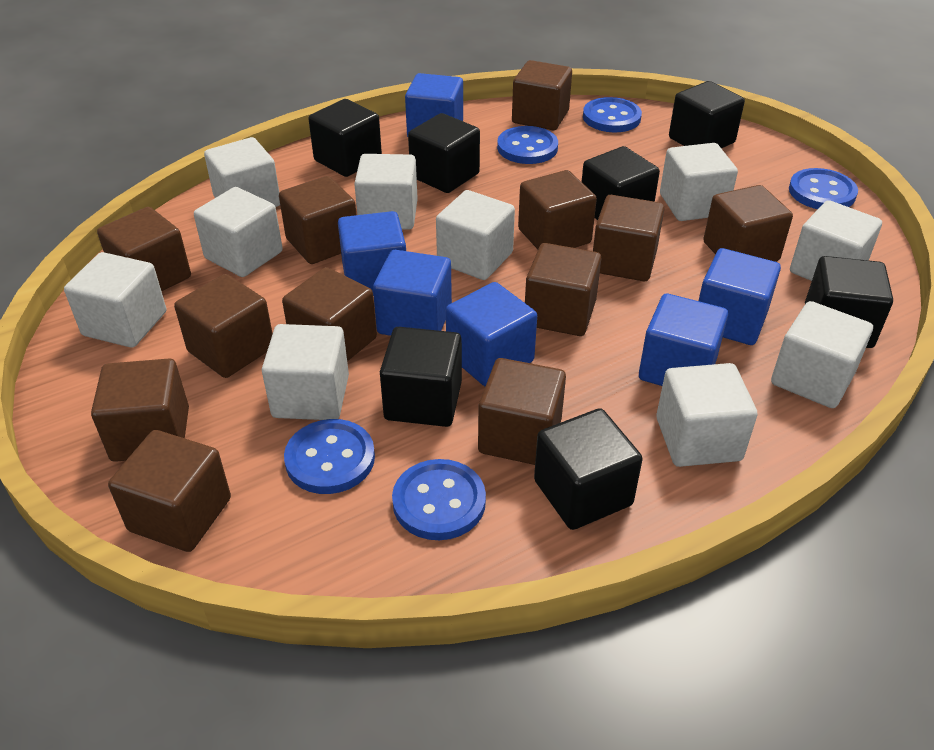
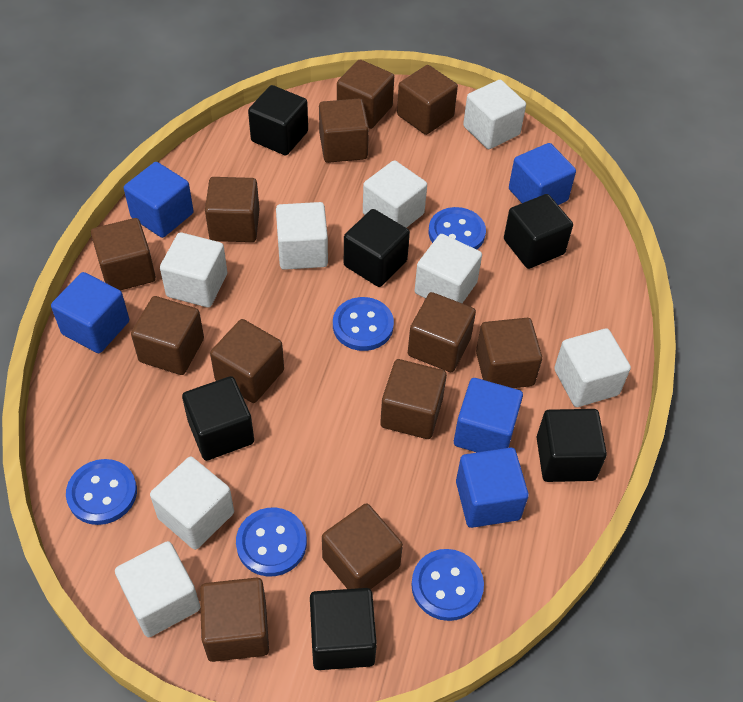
black cube: 7 -> 6
blue cube: 6 -> 5
white cube: 10 -> 8

